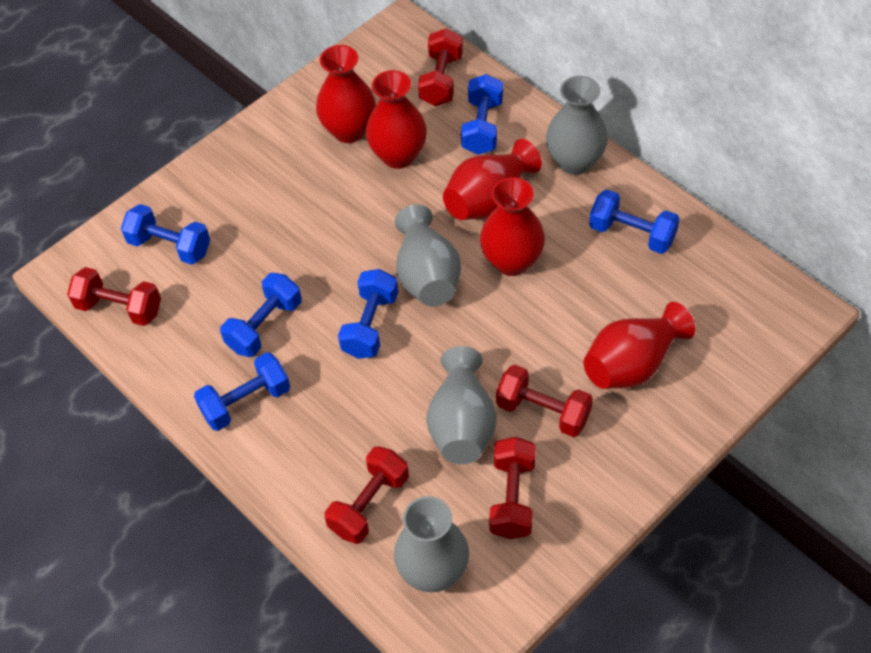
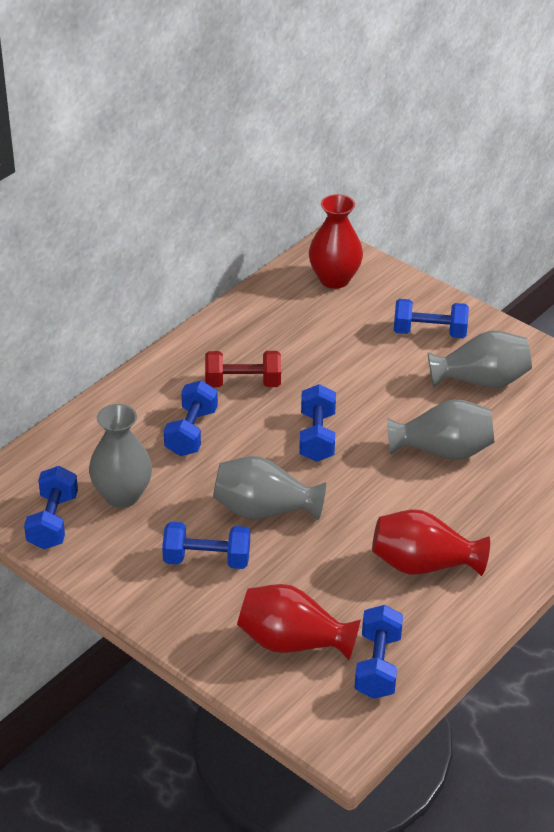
red dumbbell: 5 -> 1
red vase: 5 -> 3

